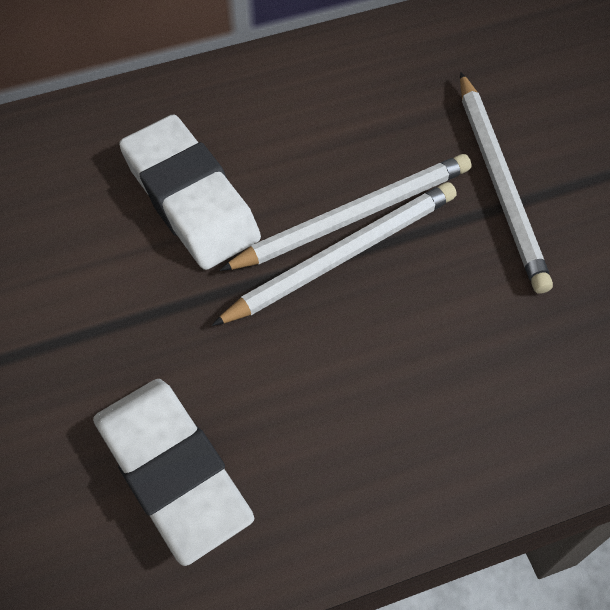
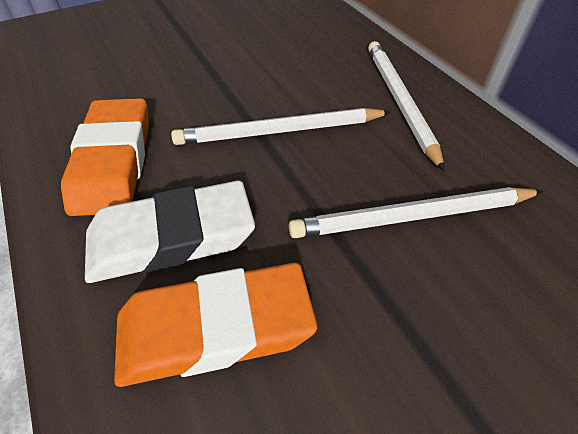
orange eraser: 0 -> 2
white eraser: 2 -> 1

